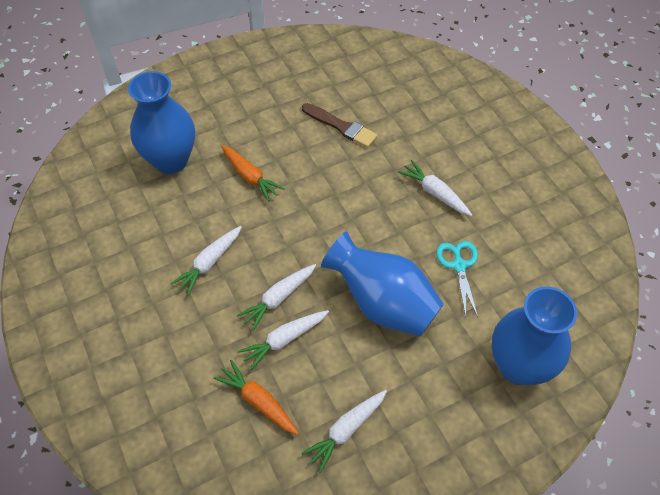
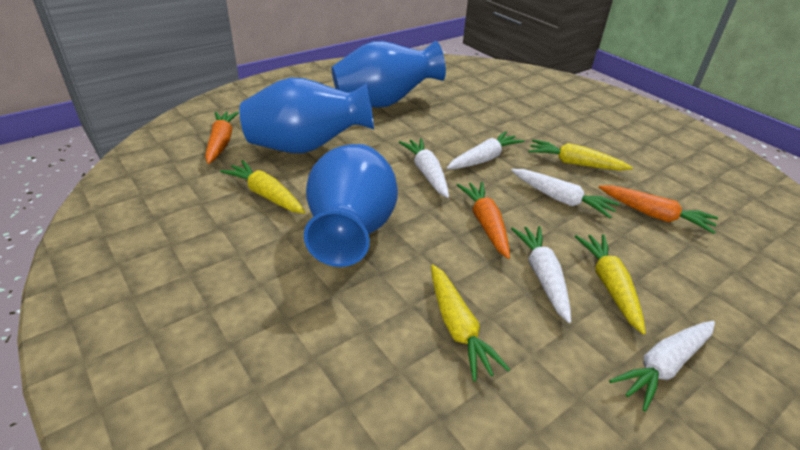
brown brush: 1 -> 0
orange carrot: 2 -> 3
turquoise scissors: 1 -> 0
yellow carrot: 0 -> 4

